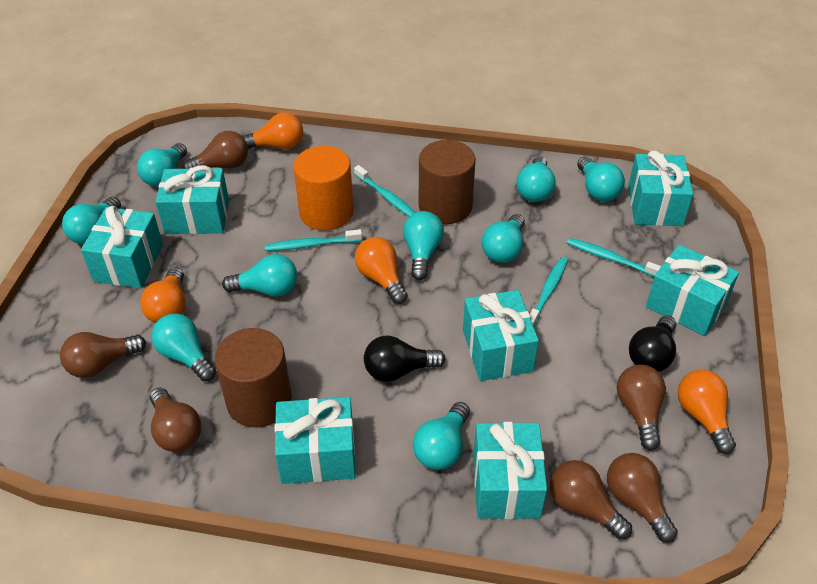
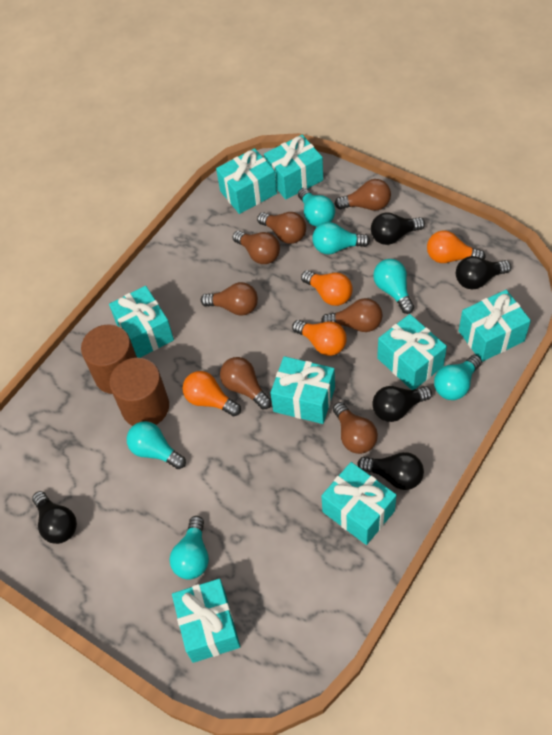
black light bulb: 2 -> 5
brown light bulb: 6 -> 7
orange cylinder: 1 -> 0
turquoise gift: 7 -> 8
turquoise light bulb: 9 -> 6
turquoise toothbrush: 4 -> 0

